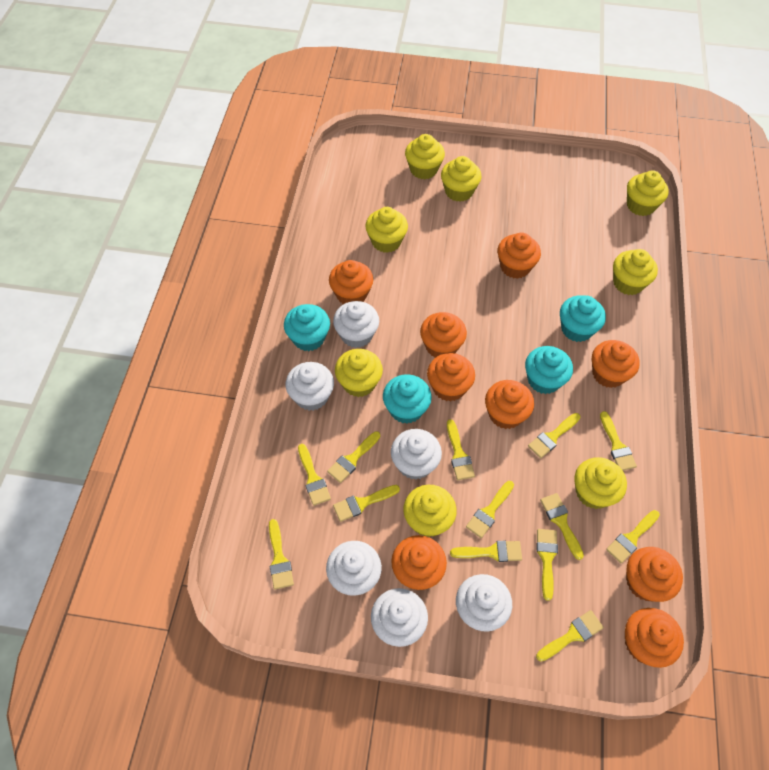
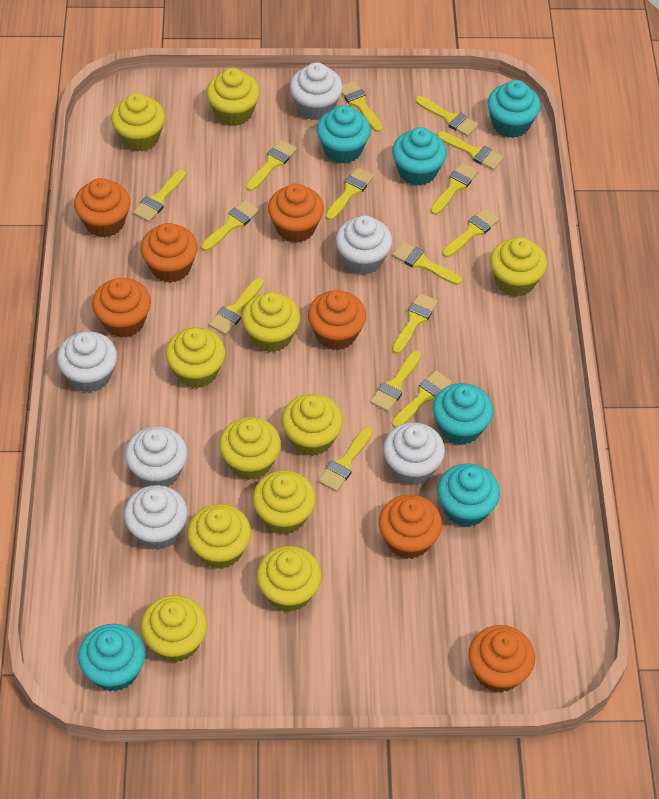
orange cupcake: 9 -> 7
turquoise cupcake: 4 -> 6
yellow brush: 13 -> 15
yellow cupcake: 8 -> 11

